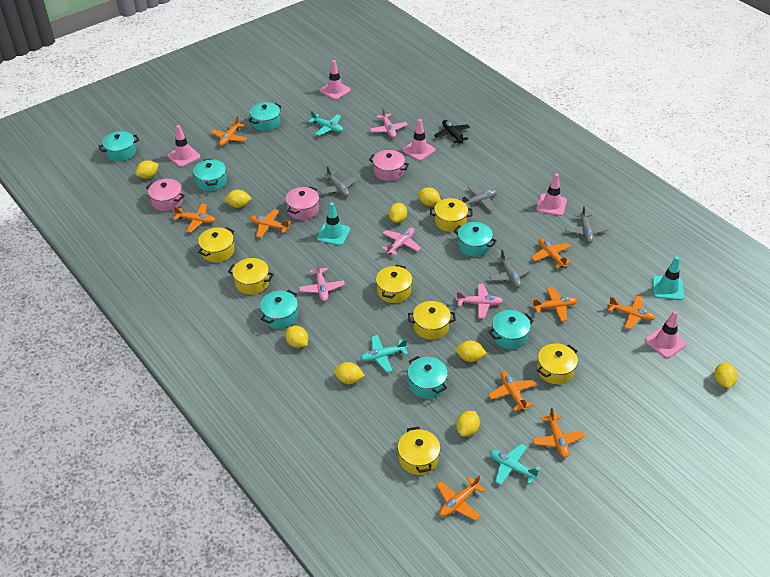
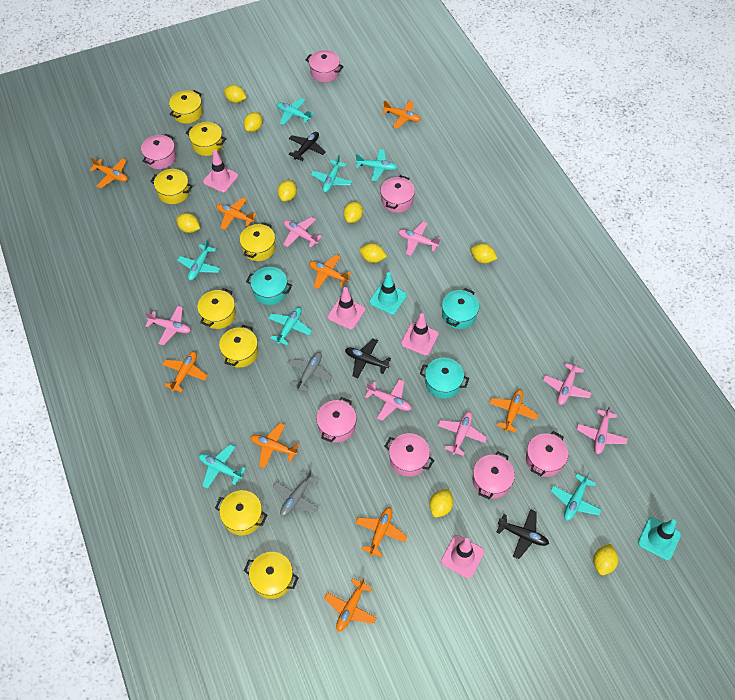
black plane: 1 -> 3
grey plane: 4 -> 2
pink plane: 4 -> 7
pink pot: 3 -> 7
pink traffic cone: 5 -> 4
turquoise plane: 3 -> 7
turquoise pot: 7 -> 3
yellow pot: 7 -> 8

